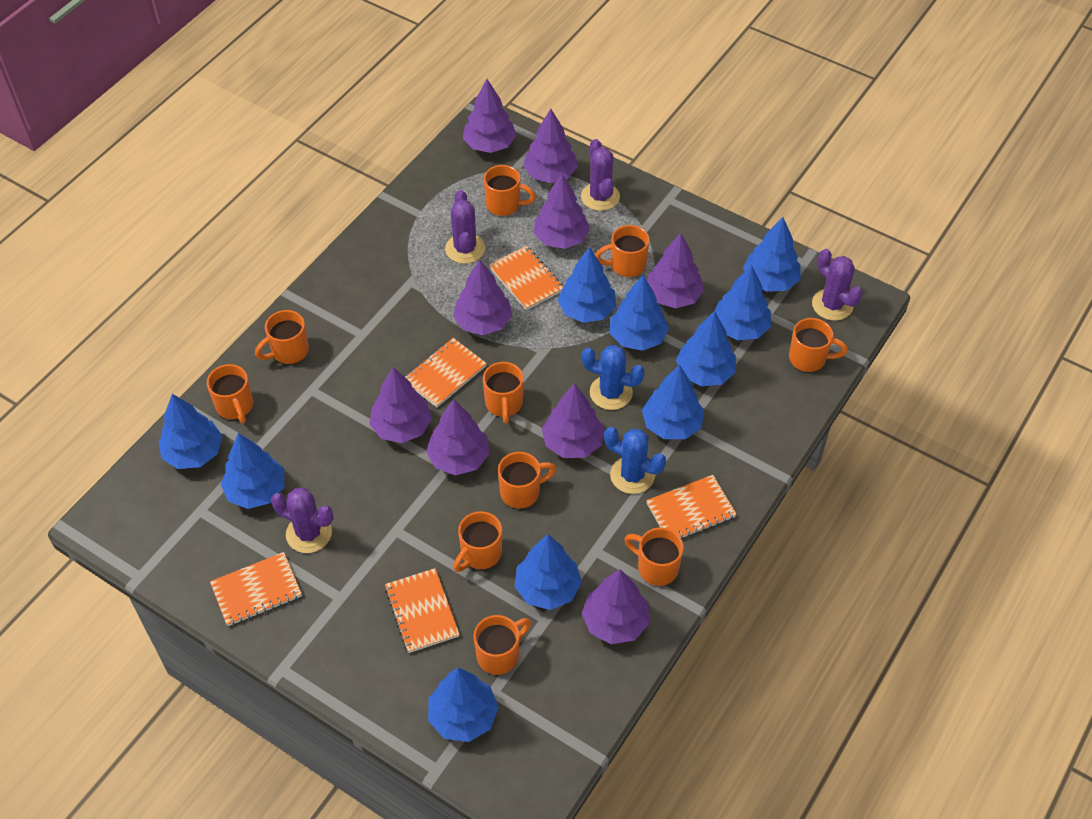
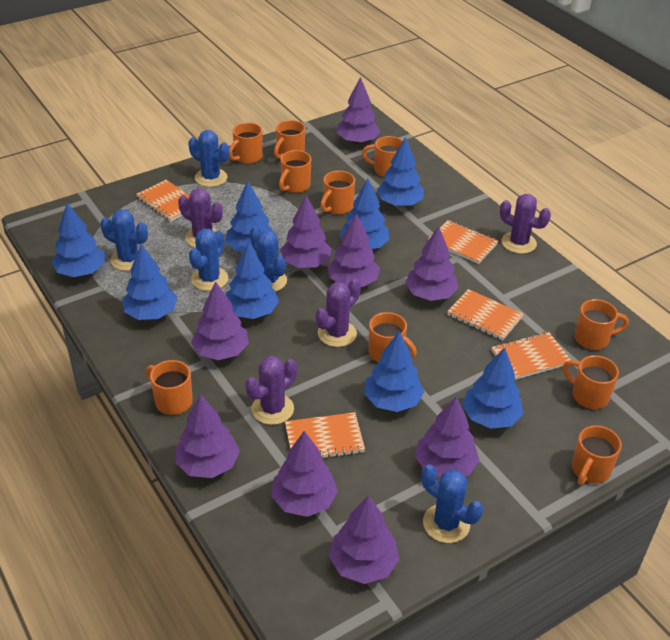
blue cactus: 2 -> 5
blue tree: 10 -> 8

